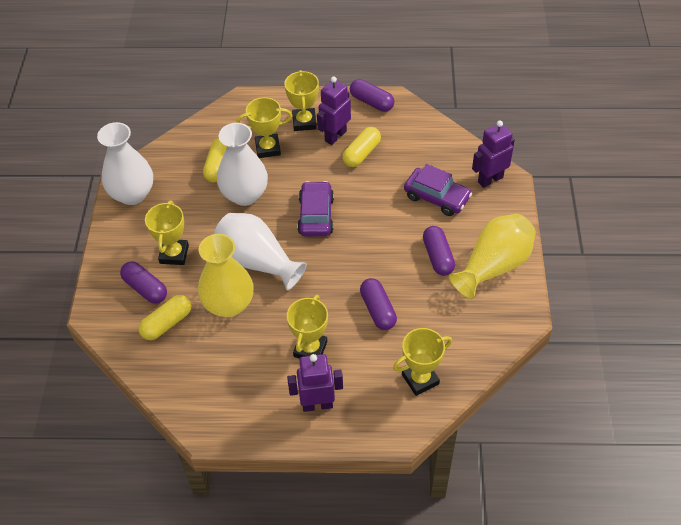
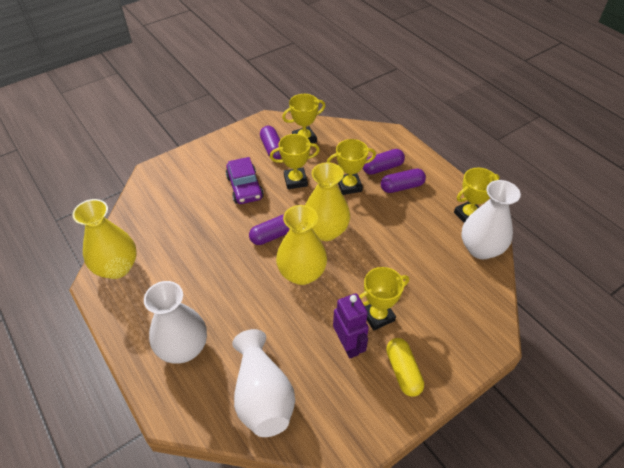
purple car: 2 -> 1
purple robot: 3 -> 1
yellow capsule: 3 -> 1
yellow vase: 2 -> 3

